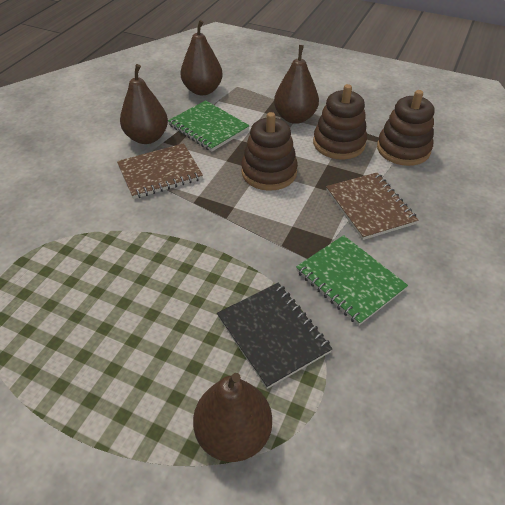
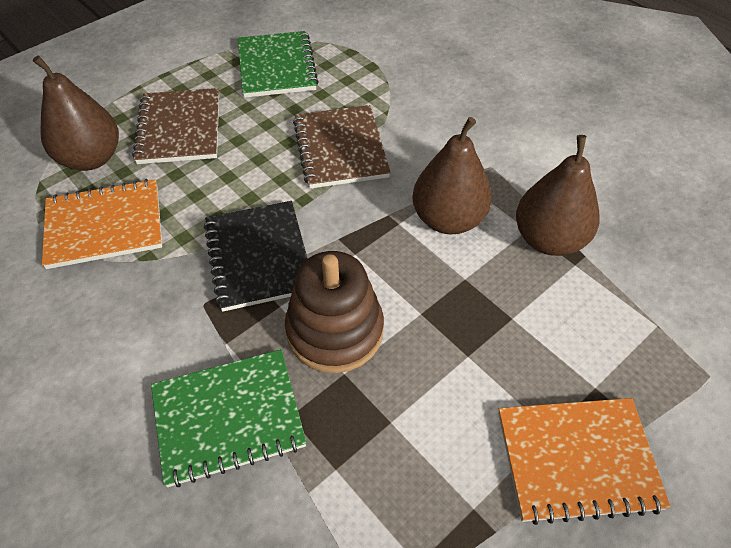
brown pear: 4 -> 3
brown stacking toy: 3 -> 1
orange notebook: 0 -> 2

